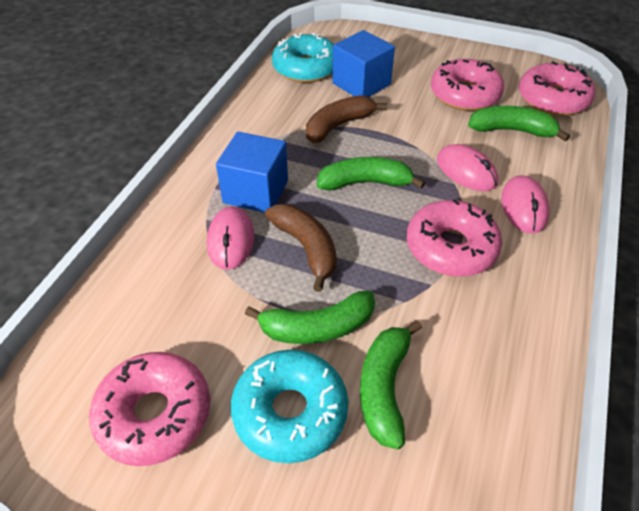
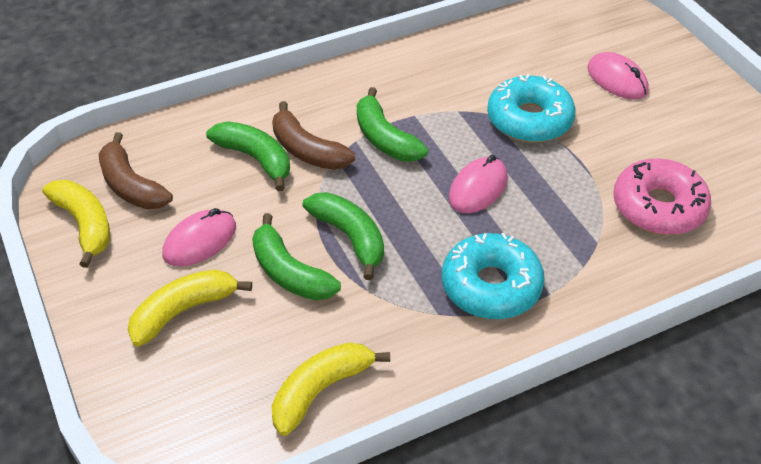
blue cube: 2 -> 0
pink donut: 4 -> 1
yellow banana: 0 -> 3

